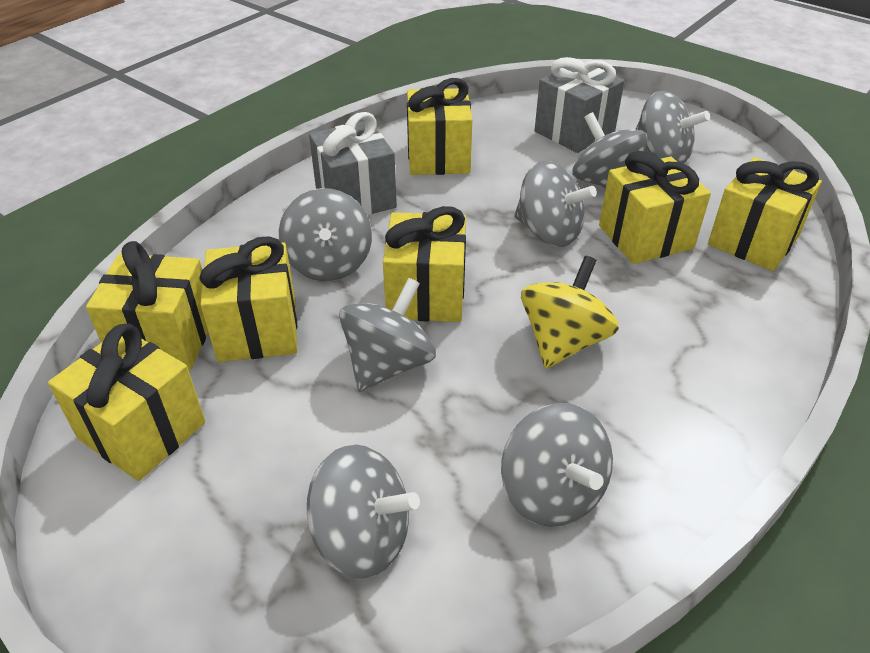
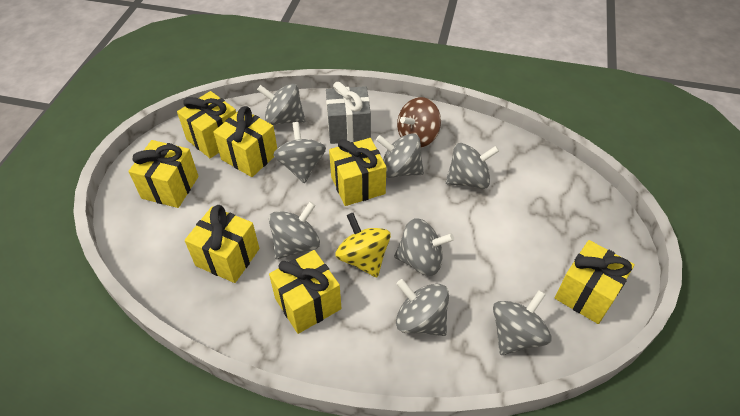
brown spinning top: 0 -> 1
grey gift: 2 -> 1
grey spinning top: 7 -> 8

